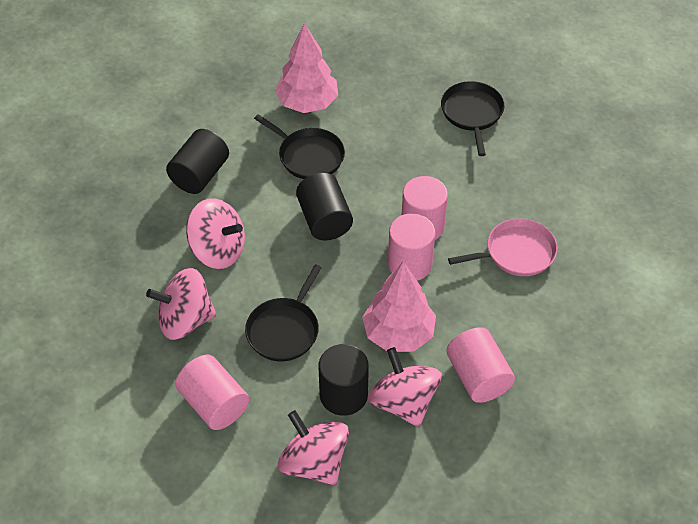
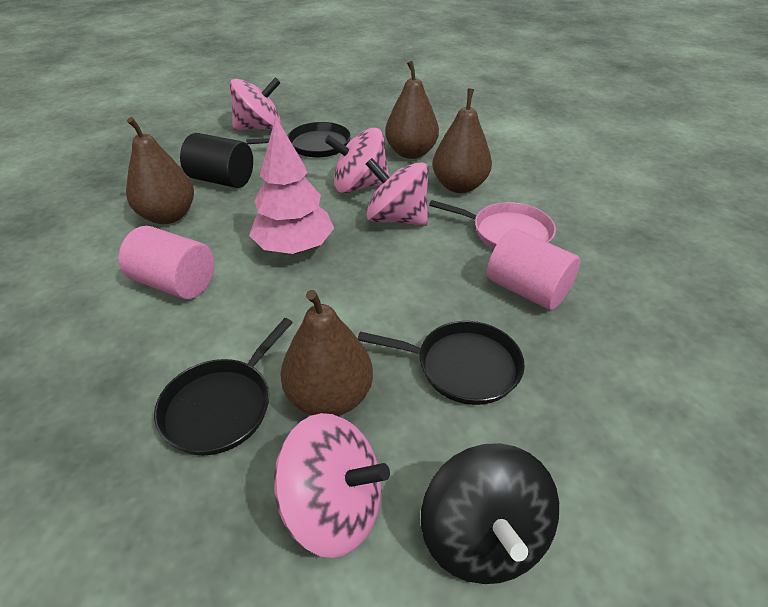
black cylinder: 3 -> 1
black spinning top: 0 -> 1
brown pear: 0 -> 4
pink cylinder: 4 -> 2
pink tree: 2 -> 1

